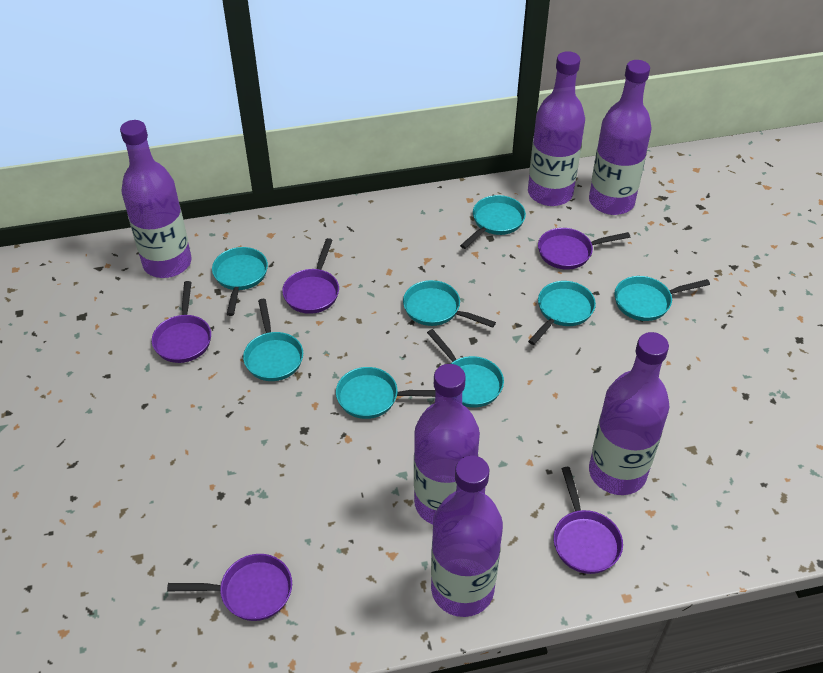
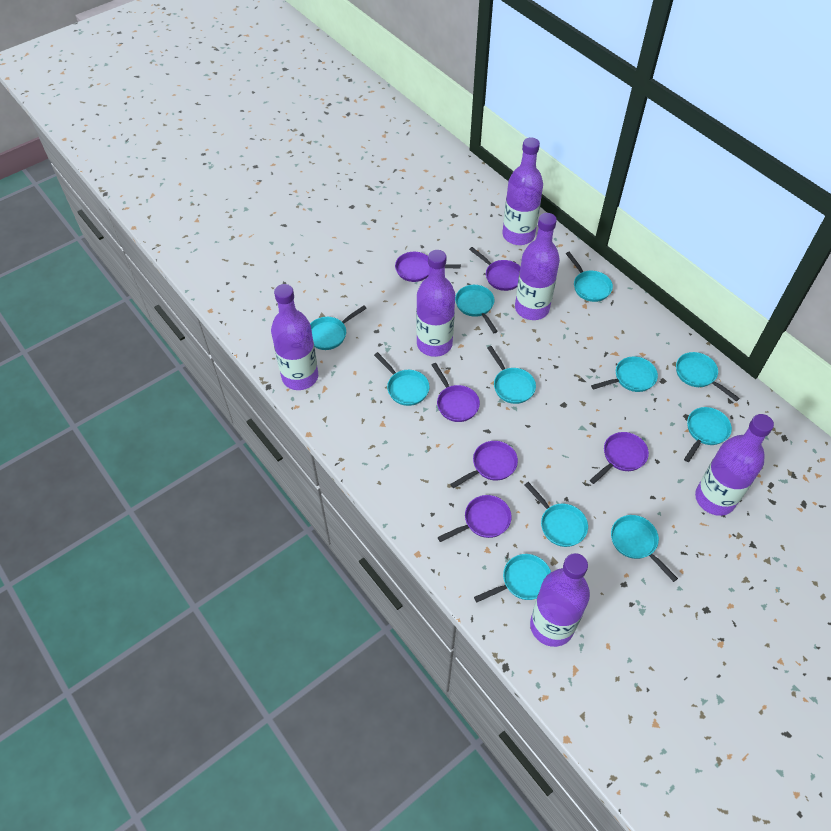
purple pan: 5 -> 6
turquoise pan: 8 -> 11

